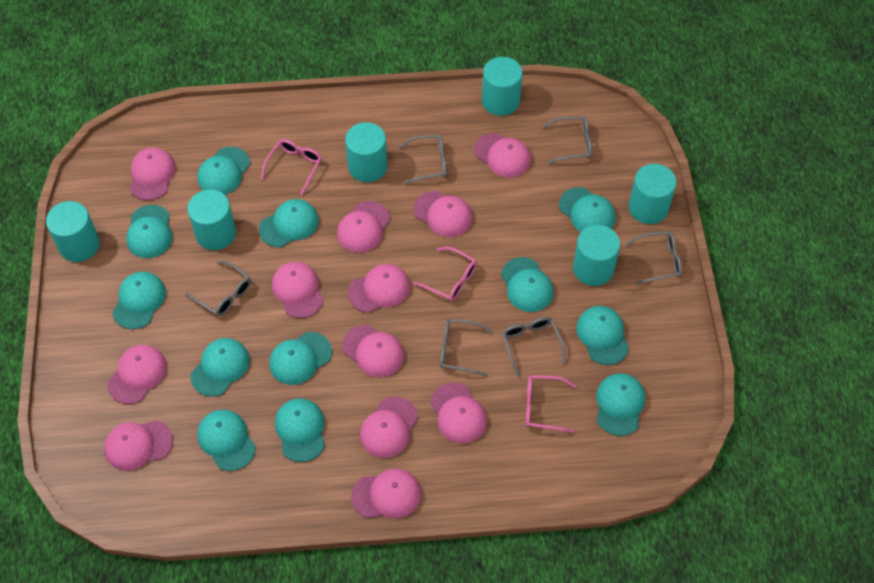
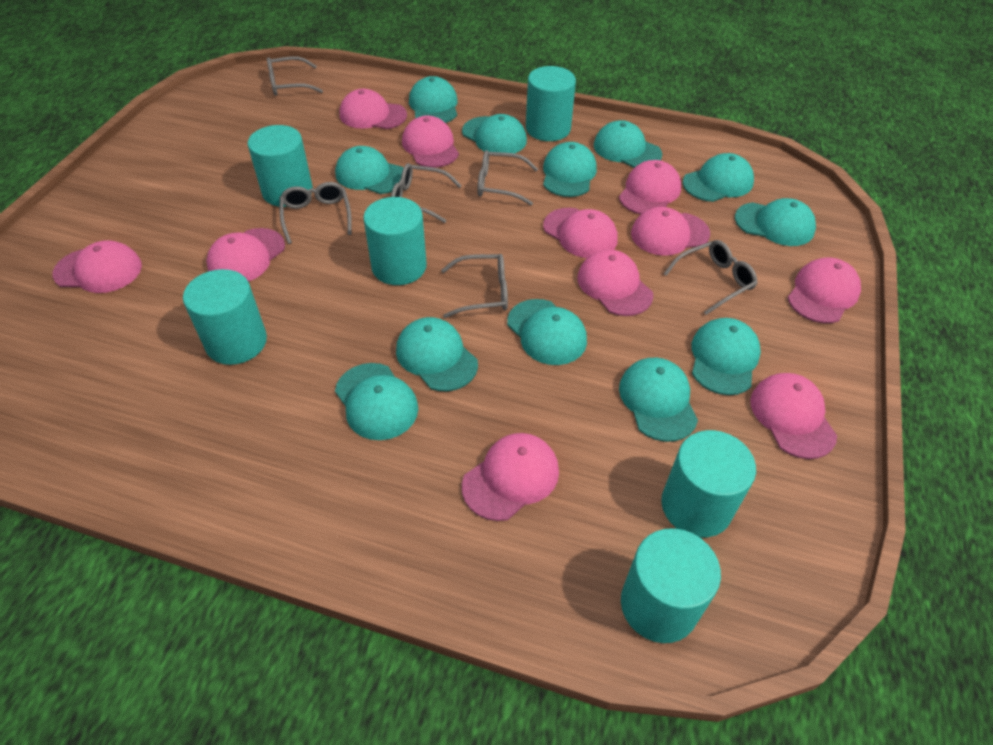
pink cap: 12 -> 11
pink glasses: 3 -> 0

